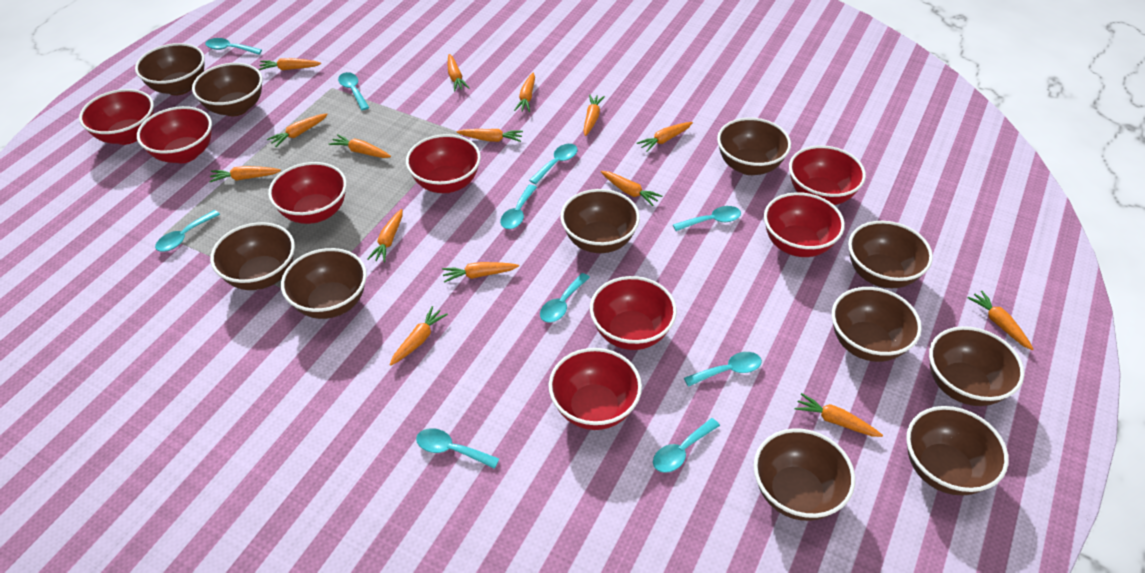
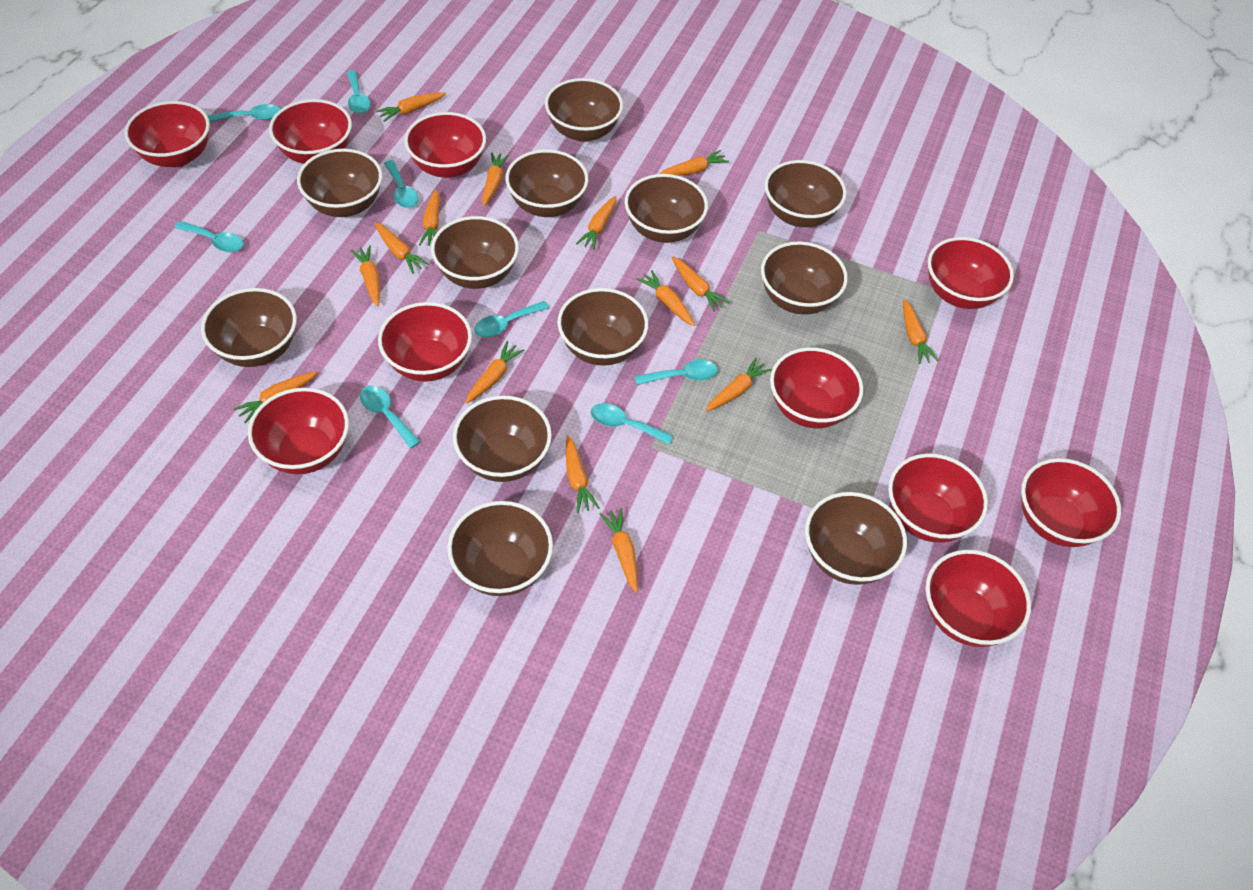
brown bowl: 11 -> 12
red bowl: 8 -> 10
turquoise spoon: 10 -> 8

